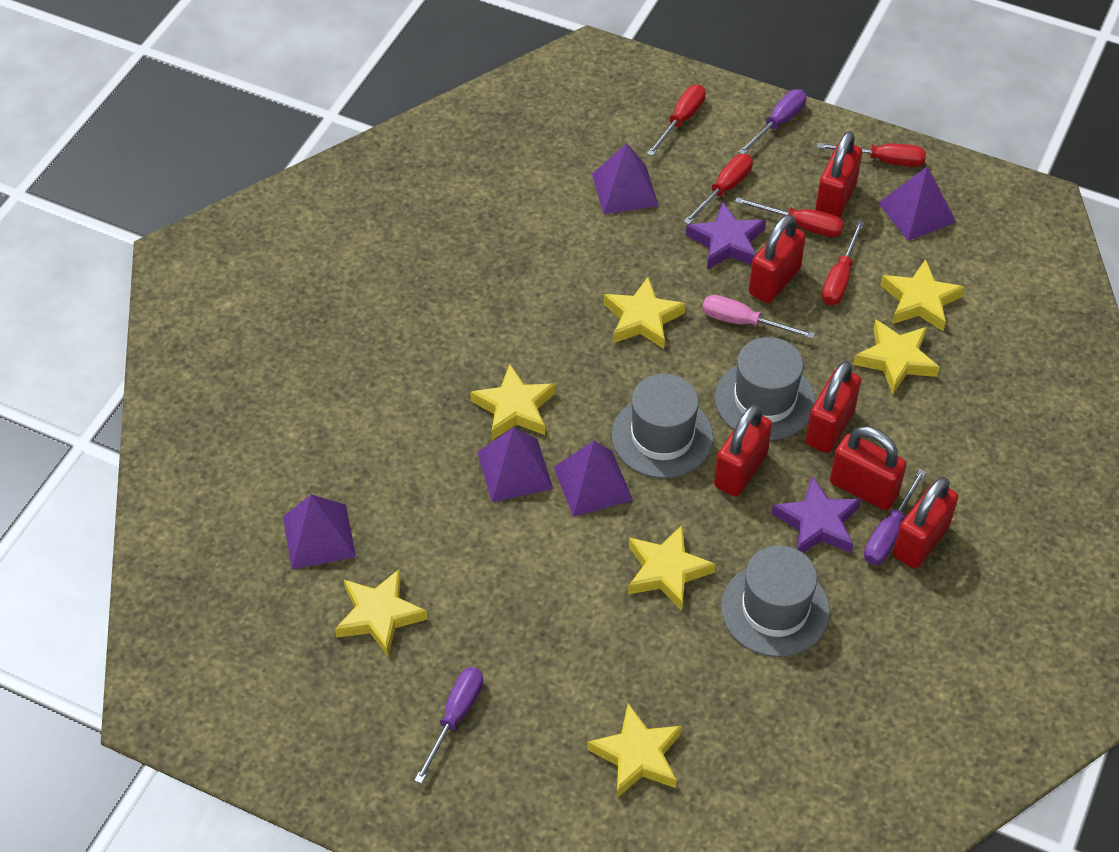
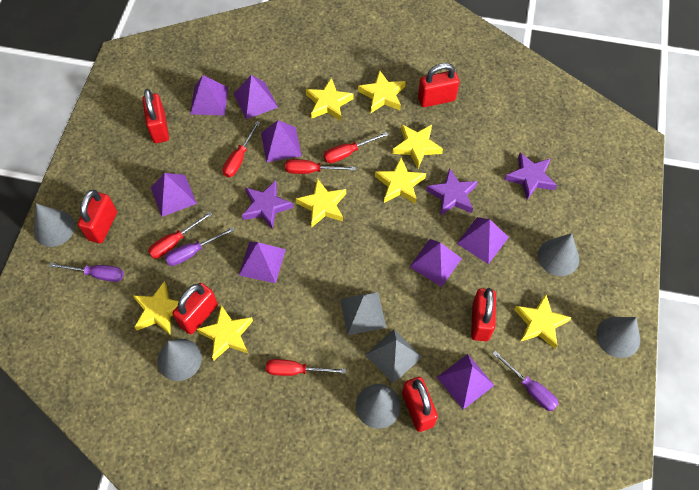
grey cone: 0 -> 5
grey hat: 3 -> 0
grey pyramid: 0 -> 2
pink screwdriver: 1 -> 0
purple pyramid: 5 -> 8
purple star: 2 -> 3
yellow star: 7 -> 8

